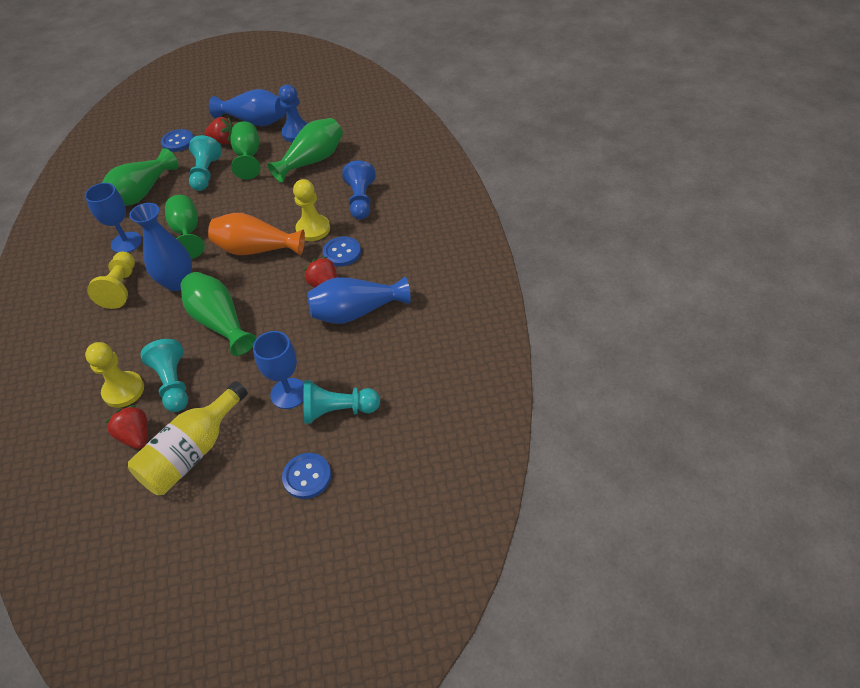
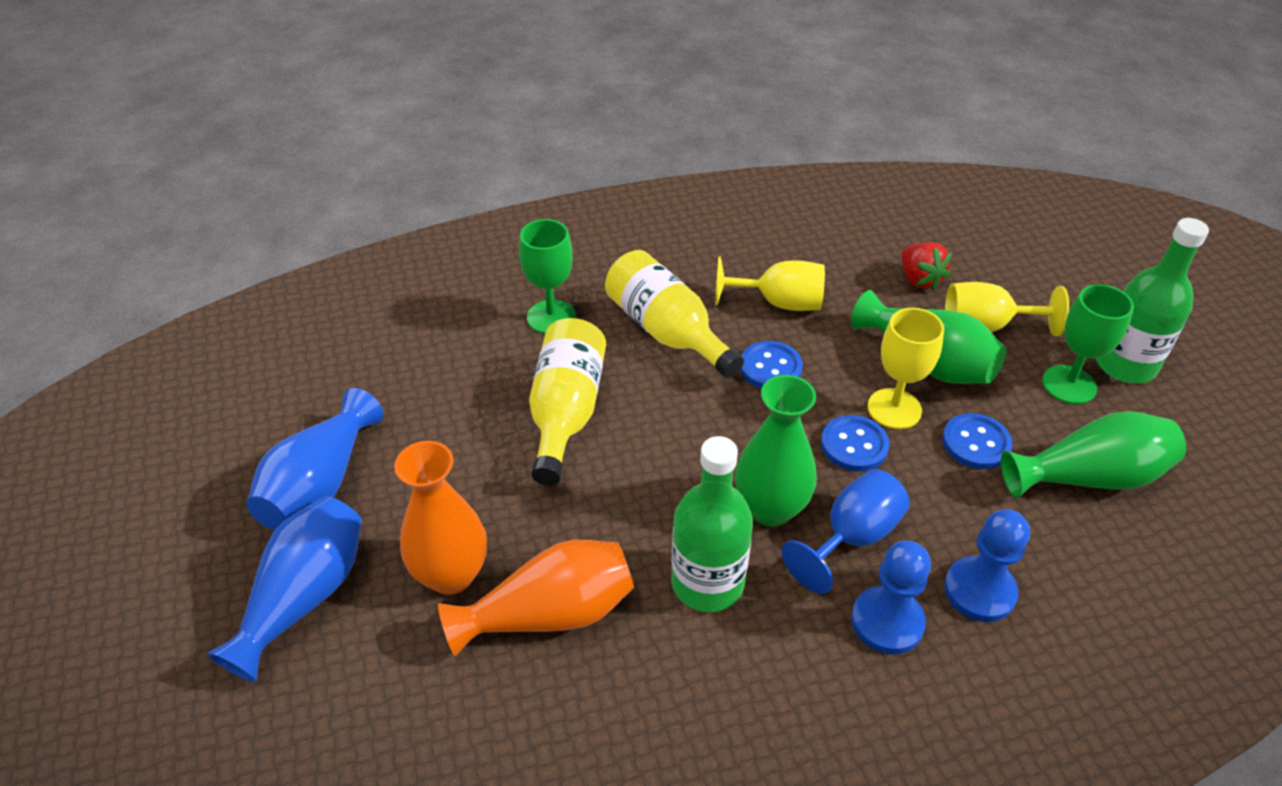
blue goblet: 2 -> 1
blue vase: 3 -> 2
green bottle: 0 -> 2
orange vase: 1 -> 2
red strawberry: 3 -> 1
turquoise pawn: 3 -> 0
yellow bottle: 1 -> 2
yellow goblet: 0 -> 3
yellow pawn: 3 -> 0

